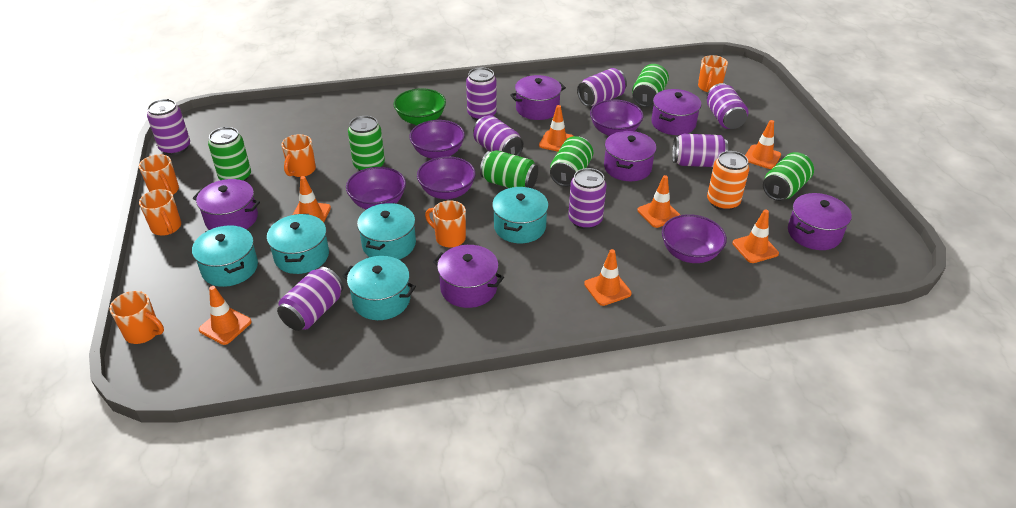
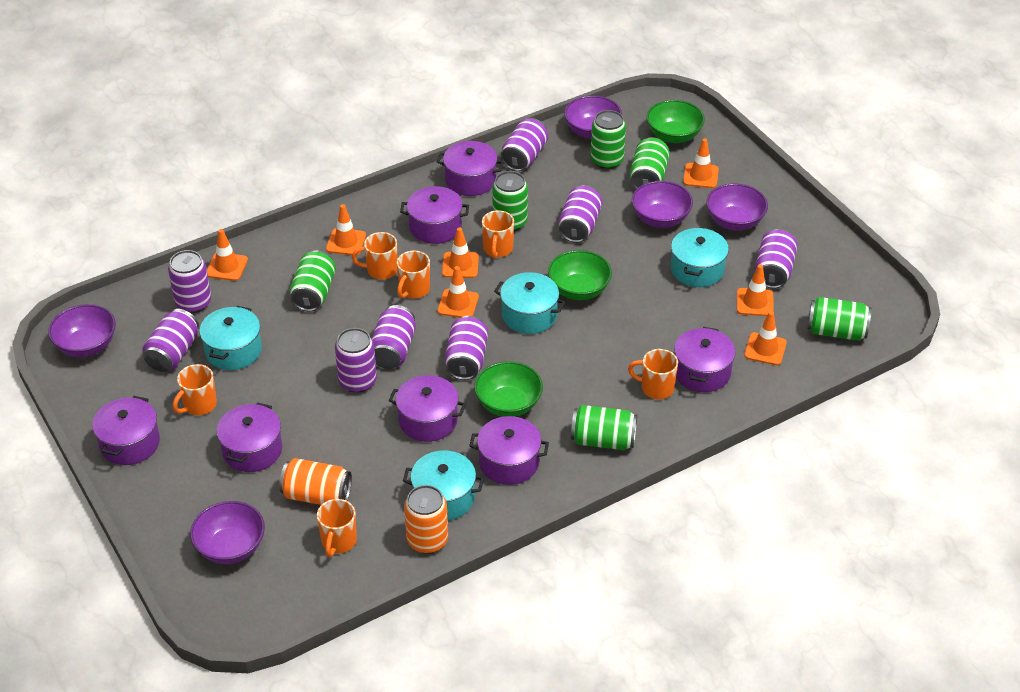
green bowl: 1 -> 3
orange can: 1 -> 2
purple pot: 6 -> 7
turquoise pot: 5 -> 4

